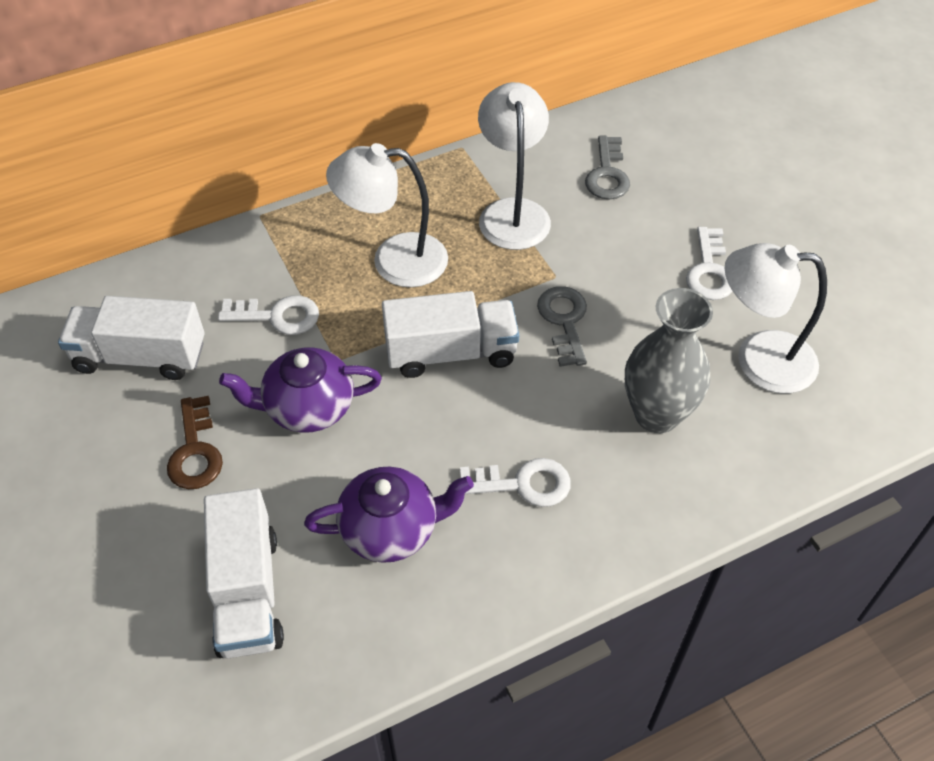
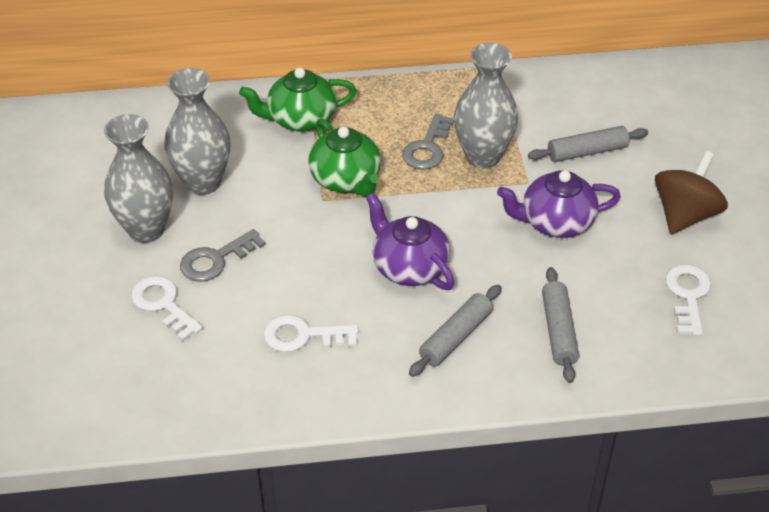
brown key: 1 -> 0
brown spinning top: 0 -> 1
green teapot: 0 -> 2
grey rolling pin: 0 -> 3
grey vase: 1 -> 3
white lamp: 3 -> 0
white truck: 3 -> 0

